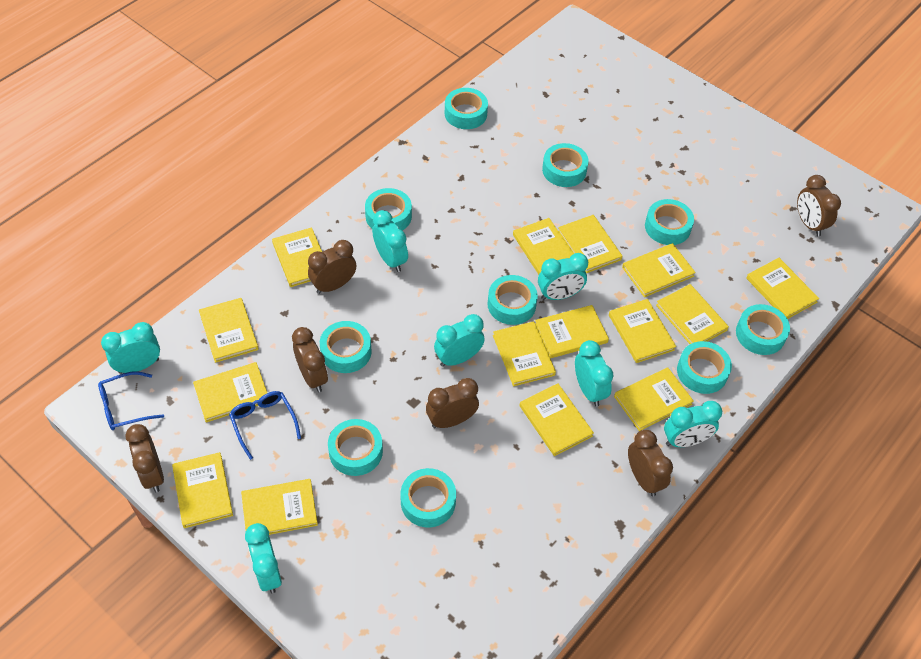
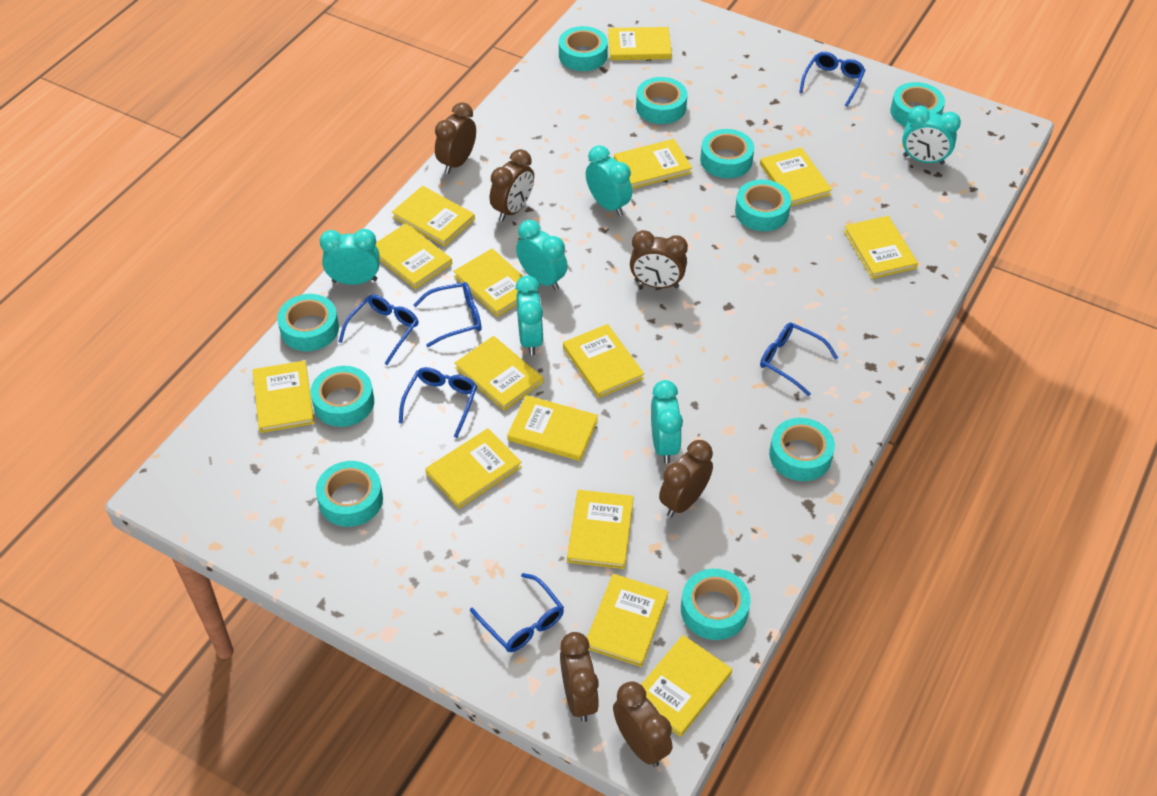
blue glasses: 2 -> 6
turquoise clock: 7 -> 6

